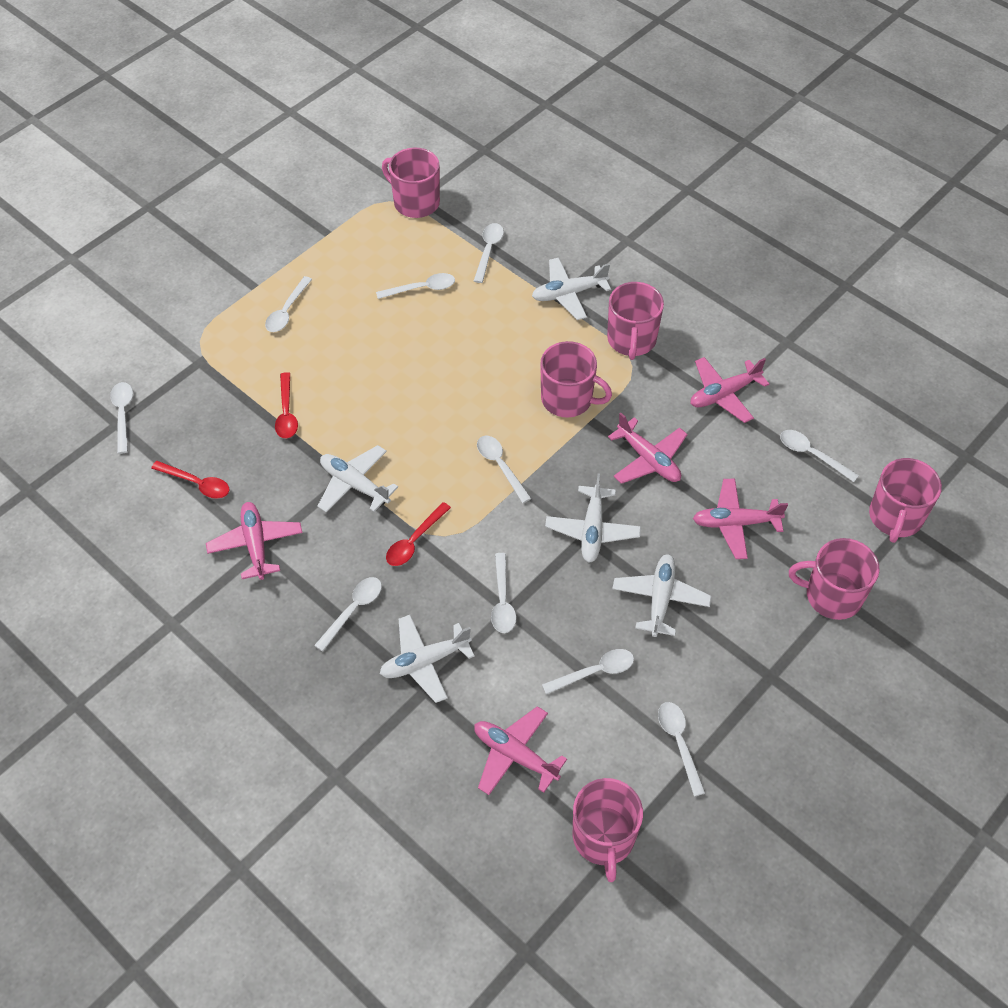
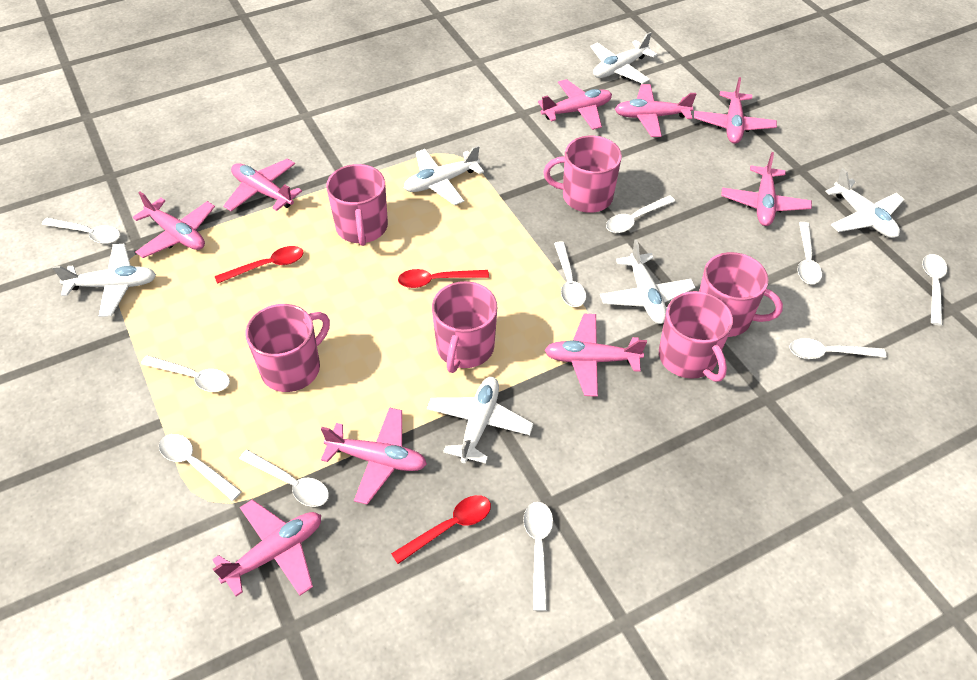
pink plane: 5 -> 9
white plane: 5 -> 6

